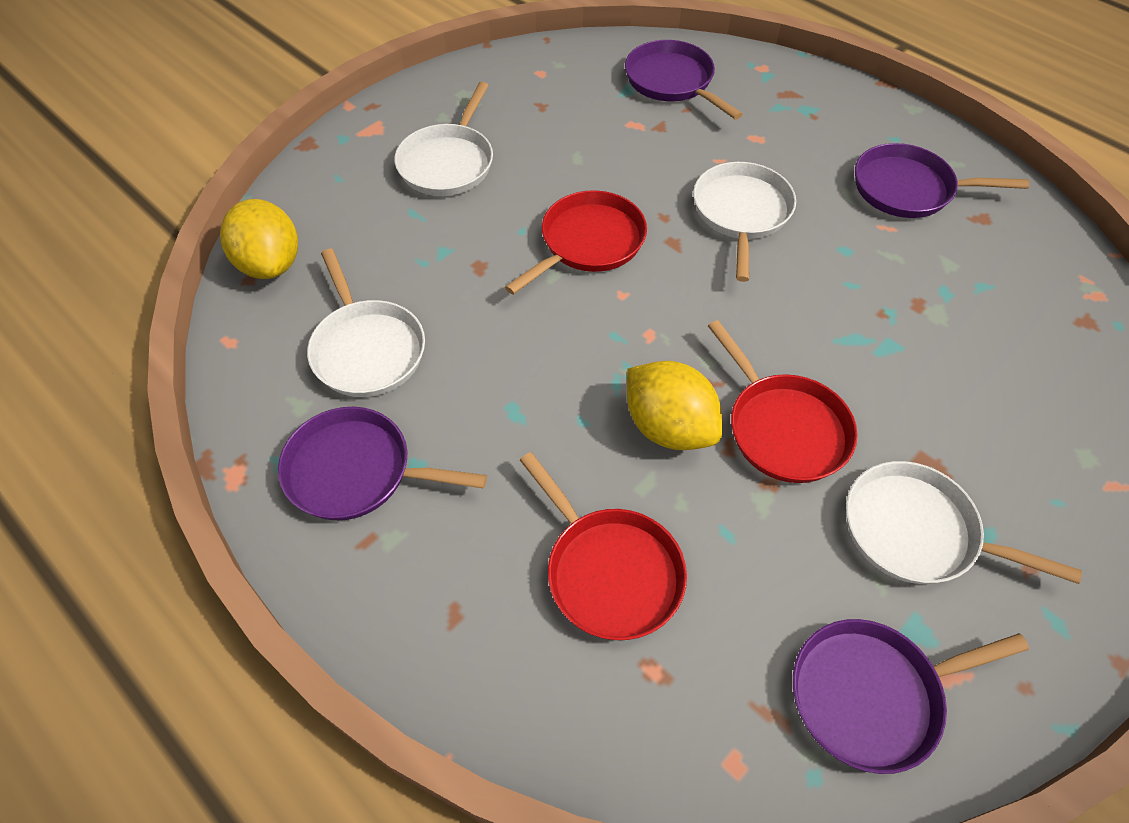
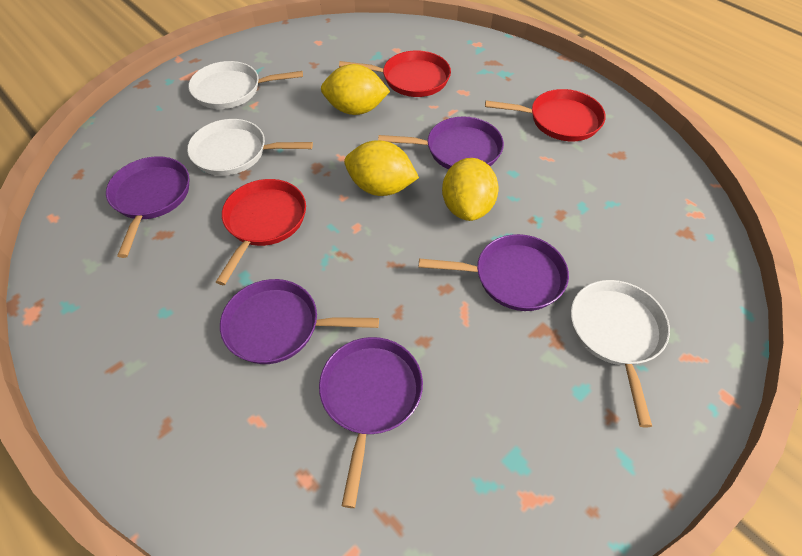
purple pan: 4 -> 5
white pan: 4 -> 3
yellow lemon: 2 -> 3

